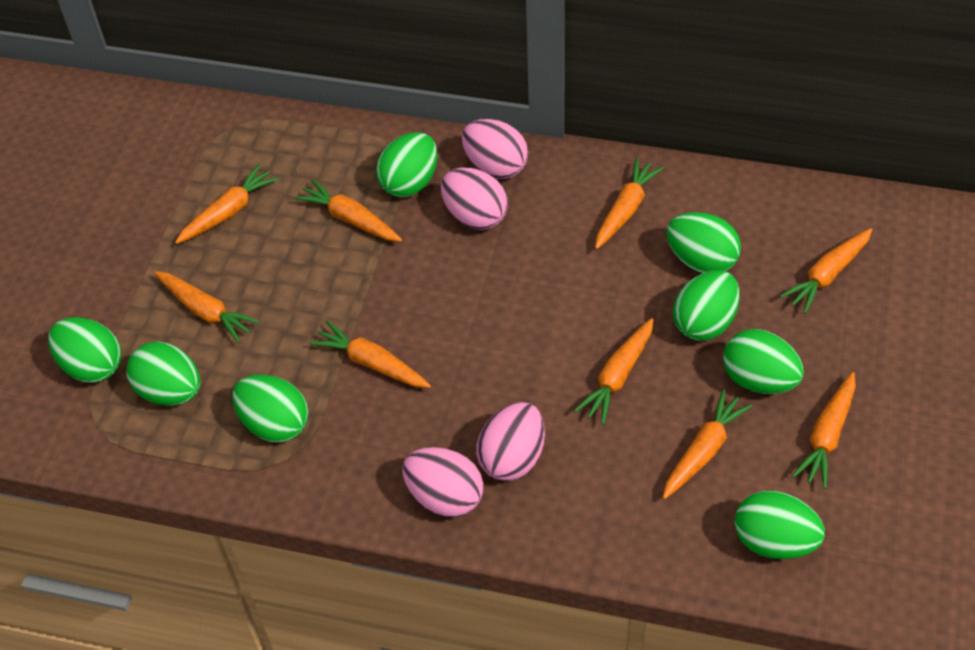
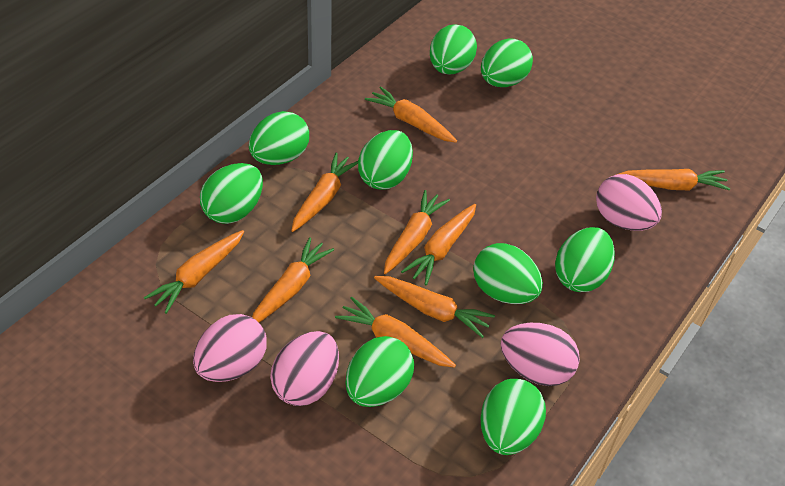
green egg: 8 -> 9

